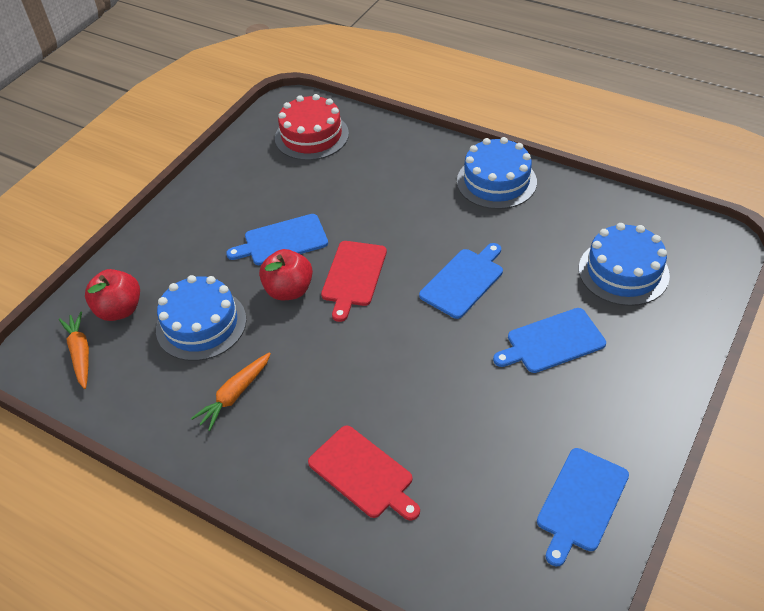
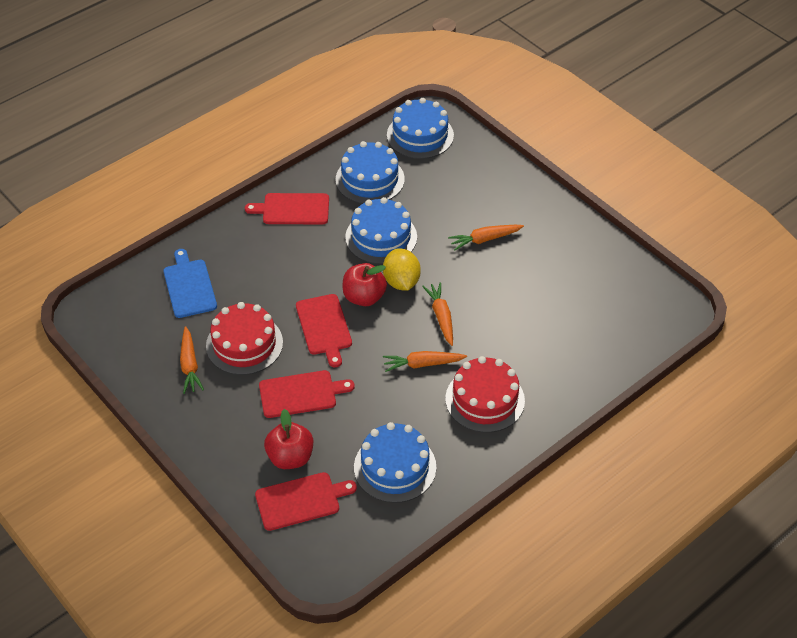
blue cake: 3 -> 4
blue cutting board: 4 -> 1
orange carrot: 2 -> 4
red cake: 1 -> 2
red cutting board: 2 -> 4
yellow lemon: 0 -> 1

